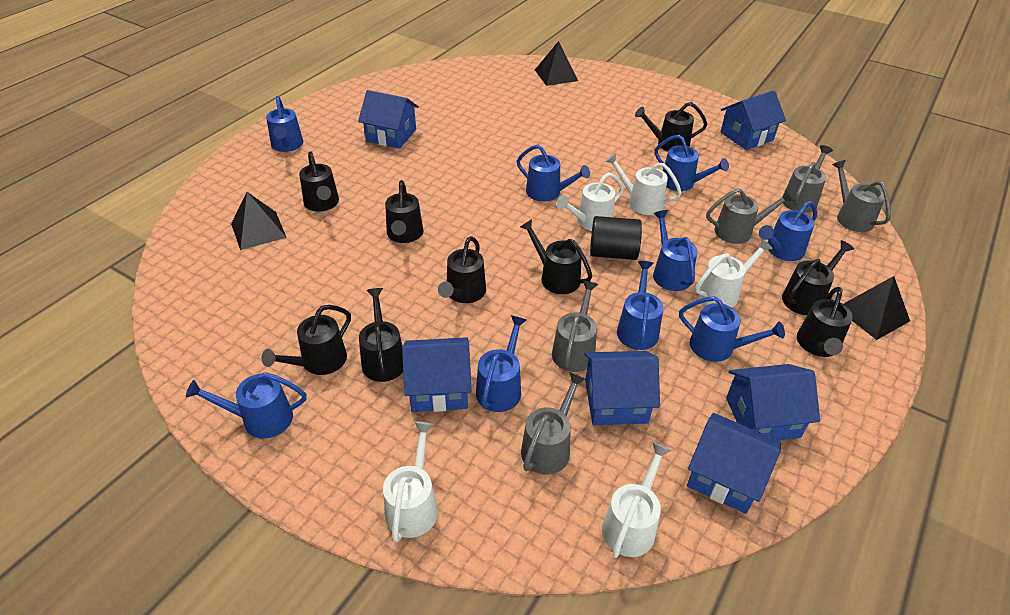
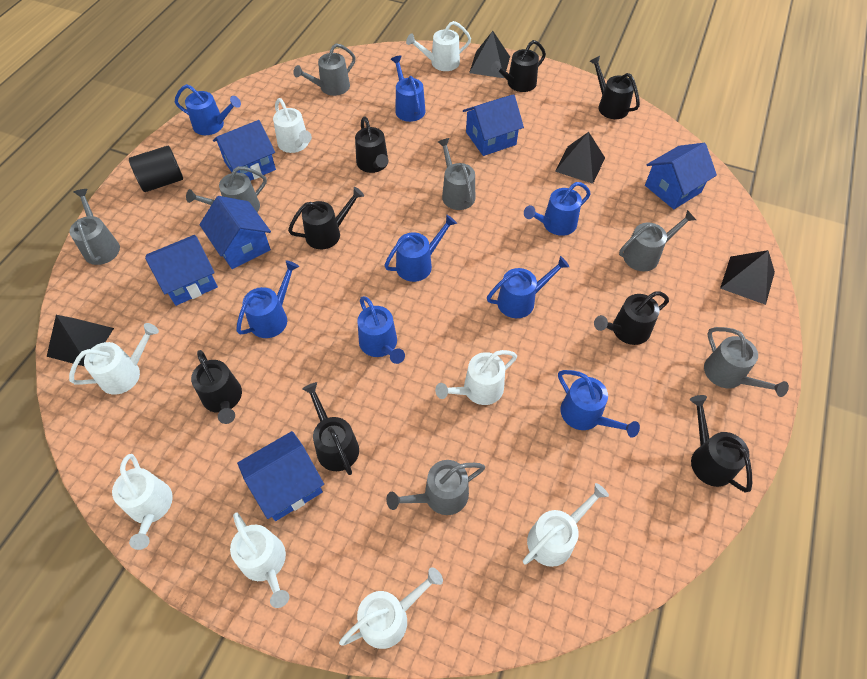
black pyramid: 3 -> 4
black watering can: 9 -> 8
blue watering can: 9 -> 8
grey watering can: 5 -> 7
white watering can: 5 -> 8

